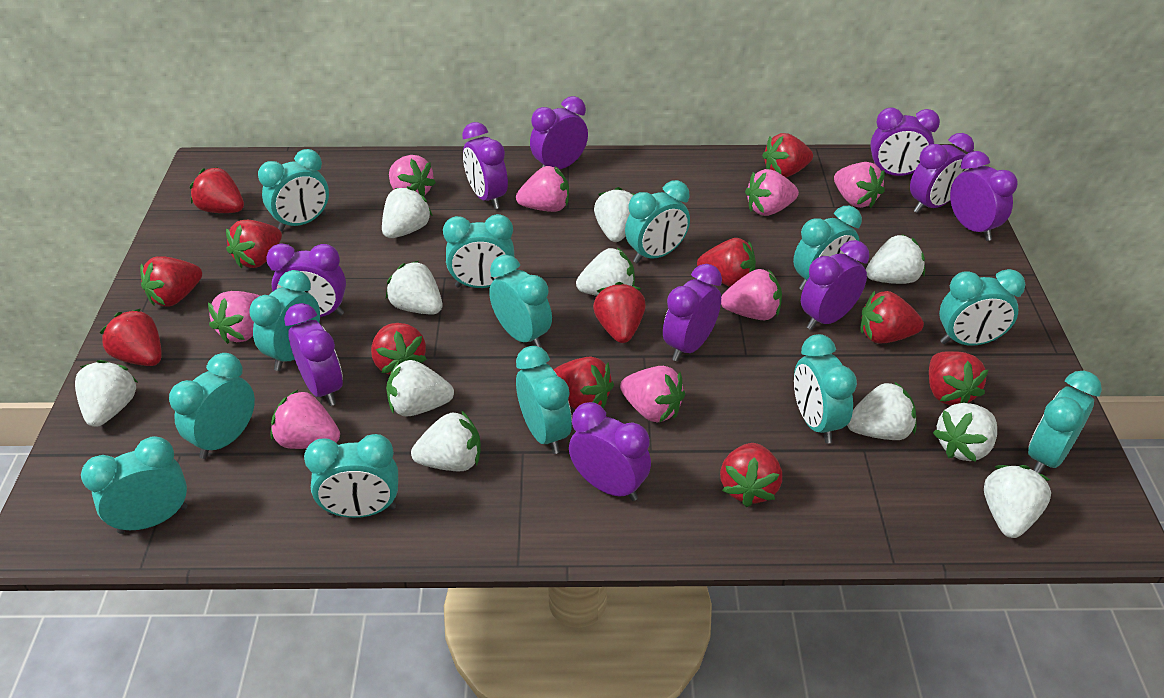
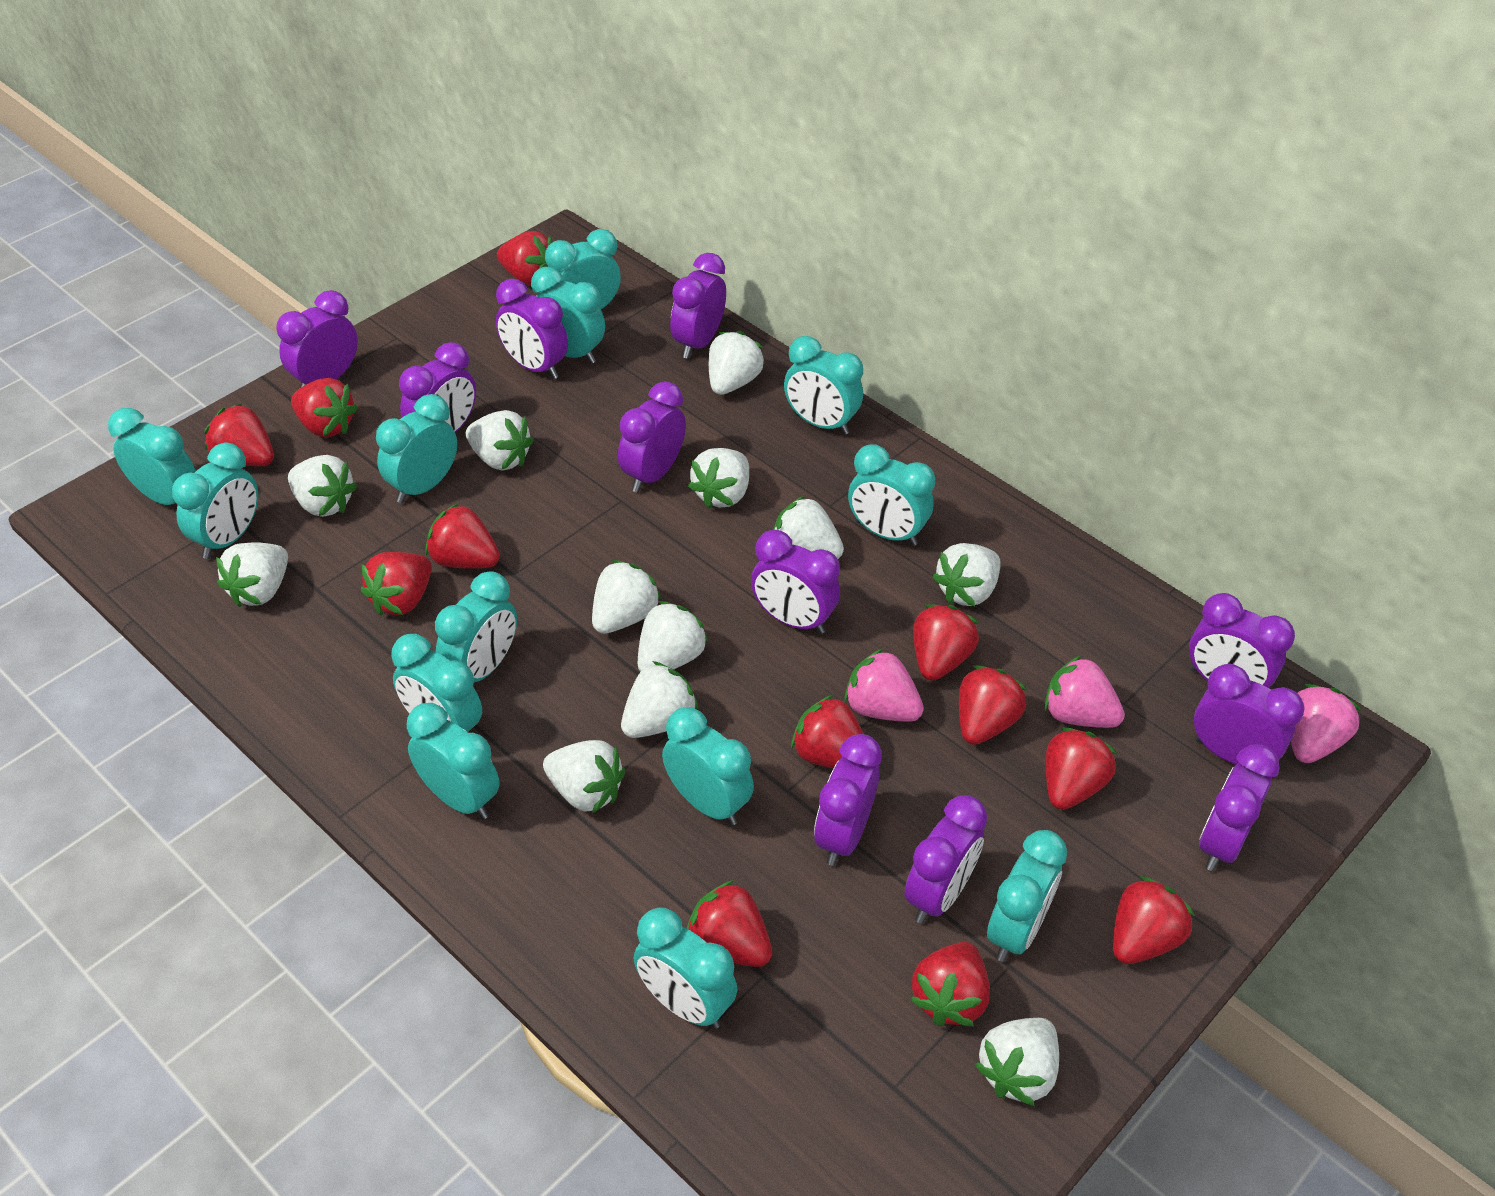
pink strawberry: 8 -> 3
purple clock: 10 -> 11
white strawberry: 11 -> 12

